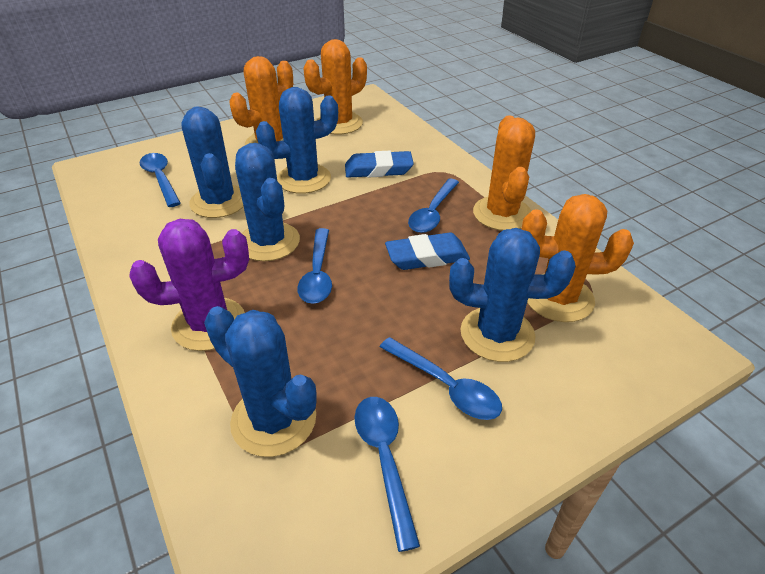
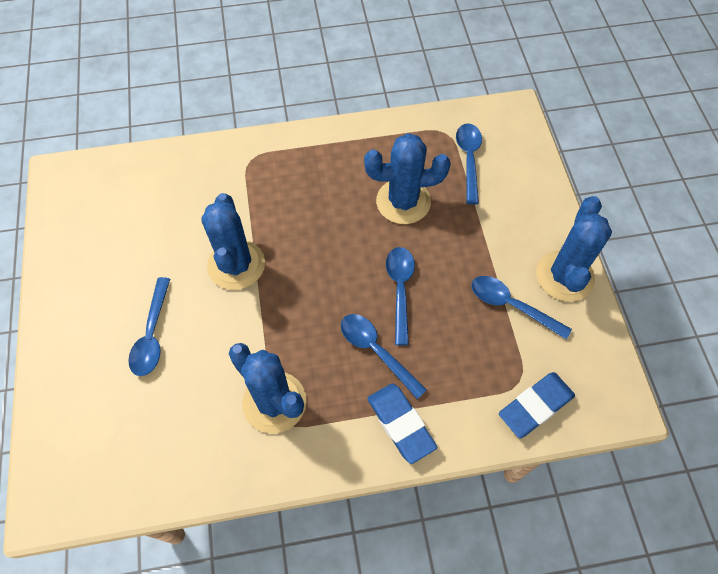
blue cactus: 5 -> 4
orange cactus: 4 -> 0
purple cactus: 1 -> 0

